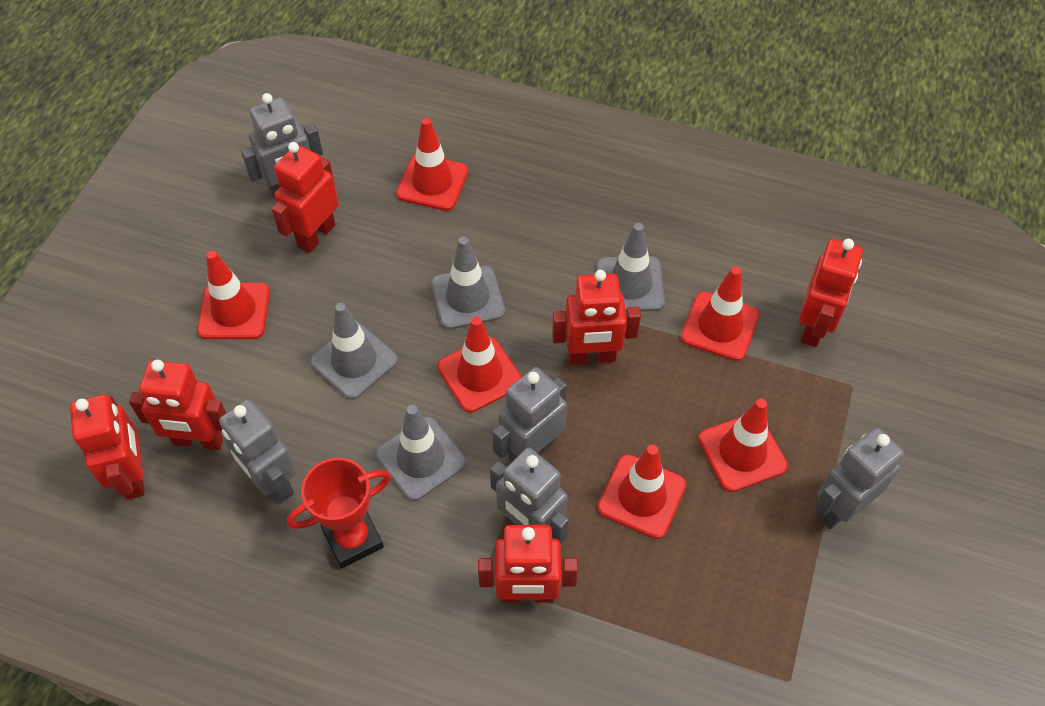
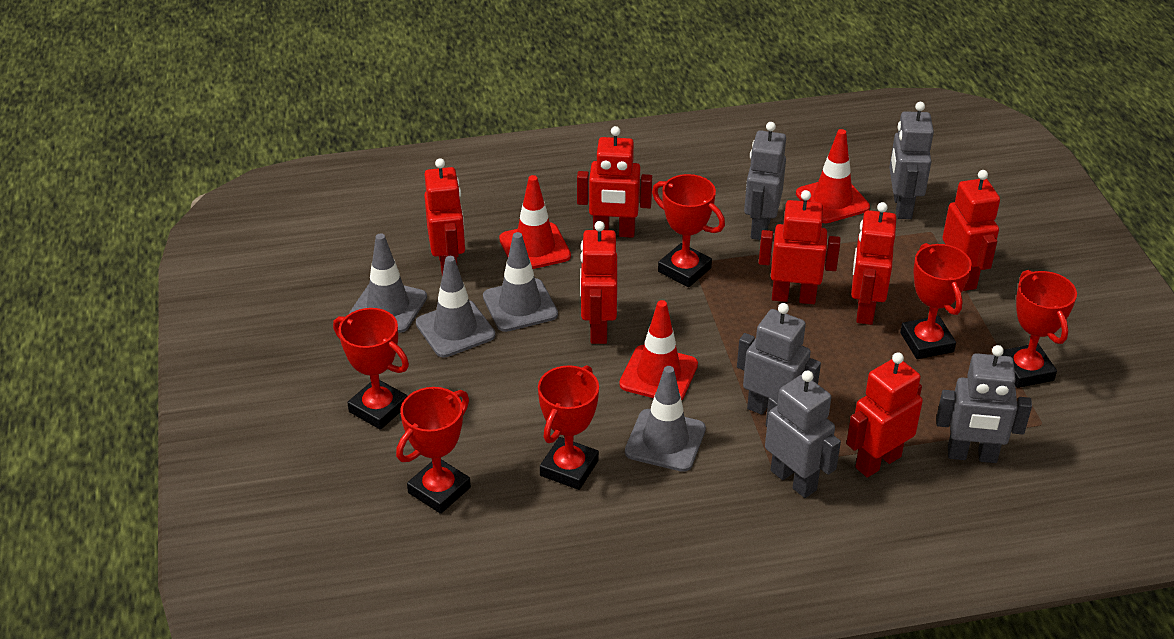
red robot: 6 -> 7
red traffic cone: 6 -> 3
red trophy: 1 -> 6

